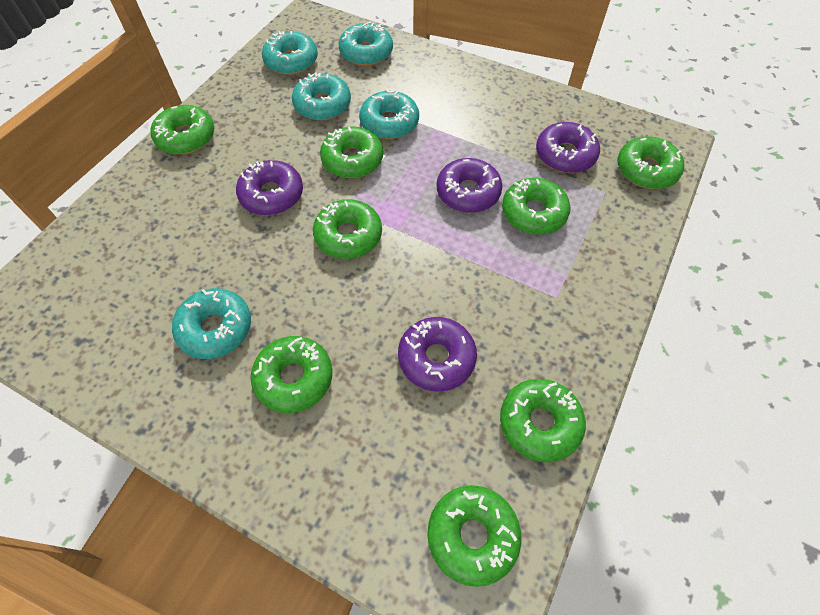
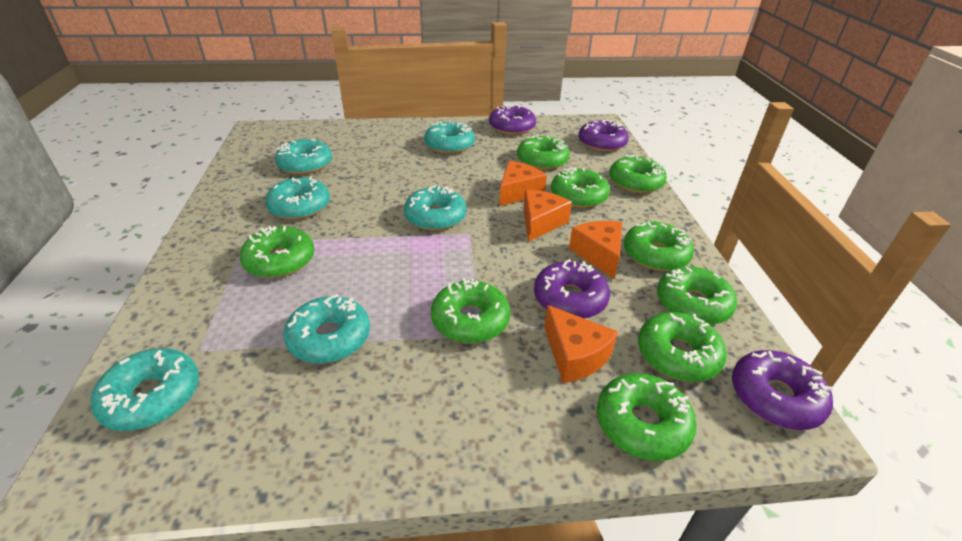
green donut: 8 -> 9
orange cheese: 0 -> 4
turquoise donut: 5 -> 6

